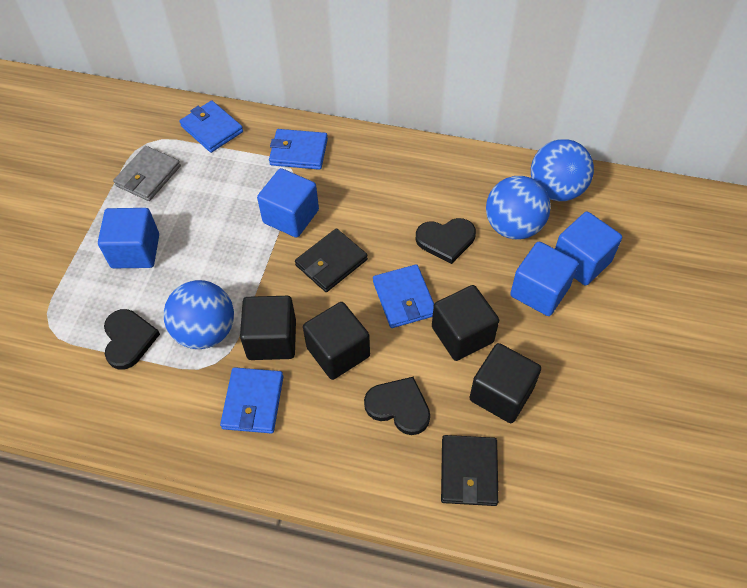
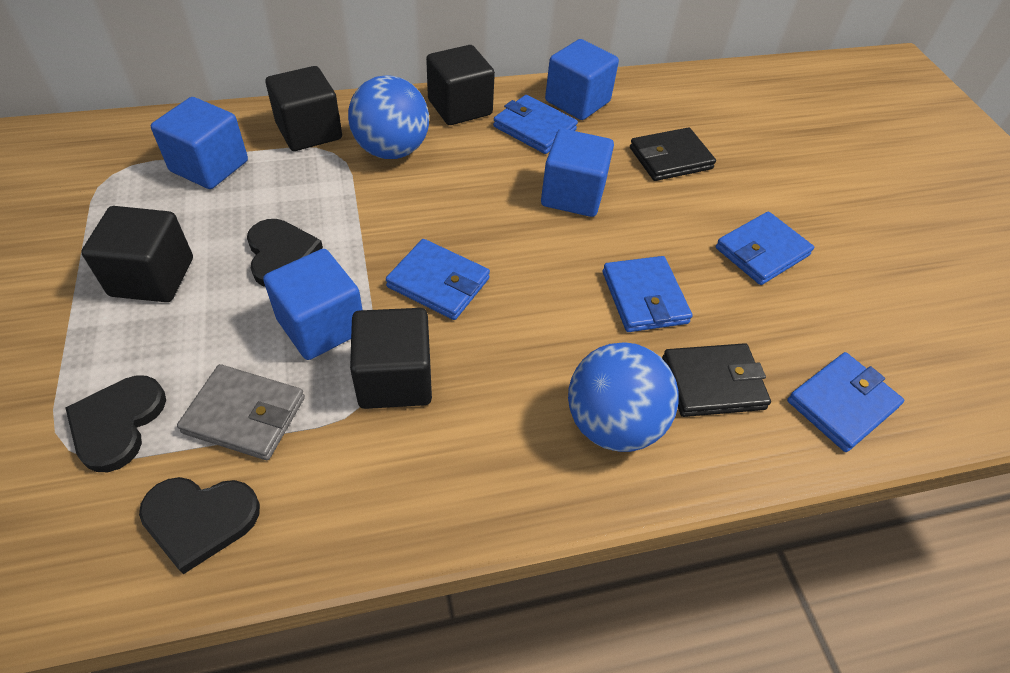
blue ball: 3 -> 2
blue wallet: 4 -> 5

